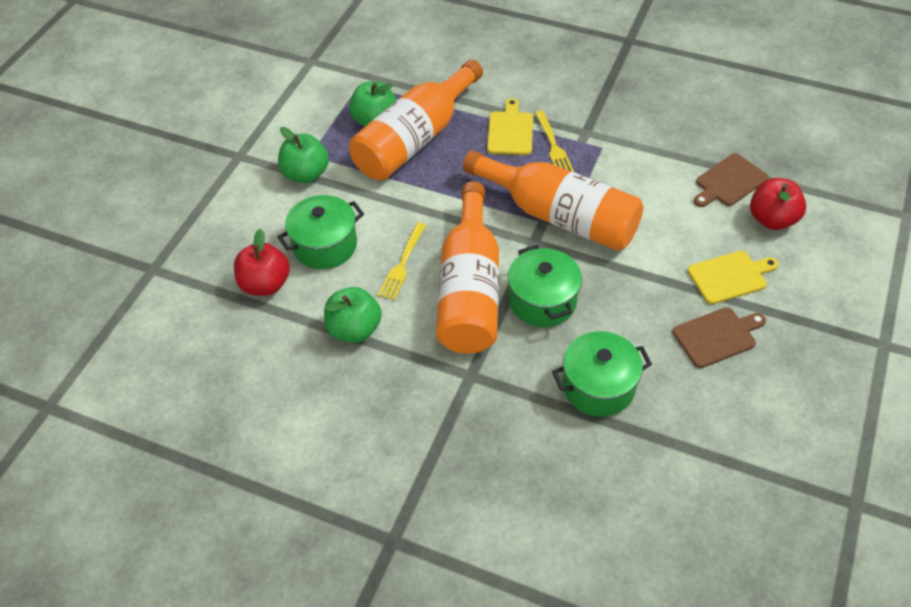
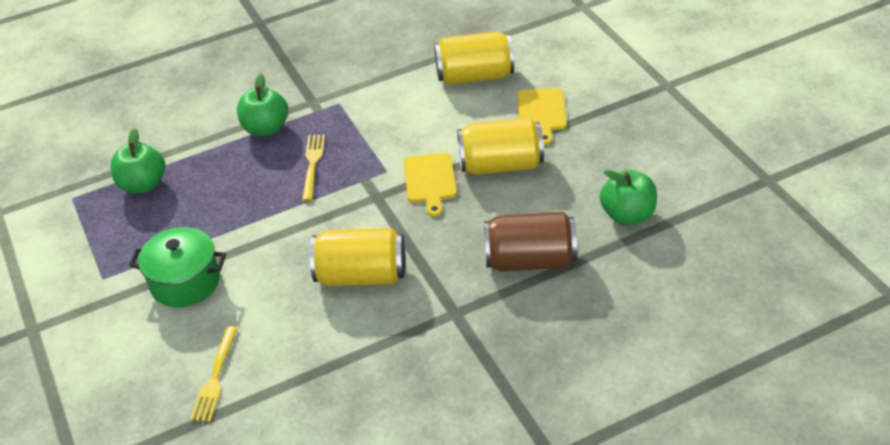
brown can: 0 -> 1
brown cutting board: 2 -> 0
green pot: 3 -> 1
orange bottle: 3 -> 0
red apple: 2 -> 0
yellow can: 0 -> 3

